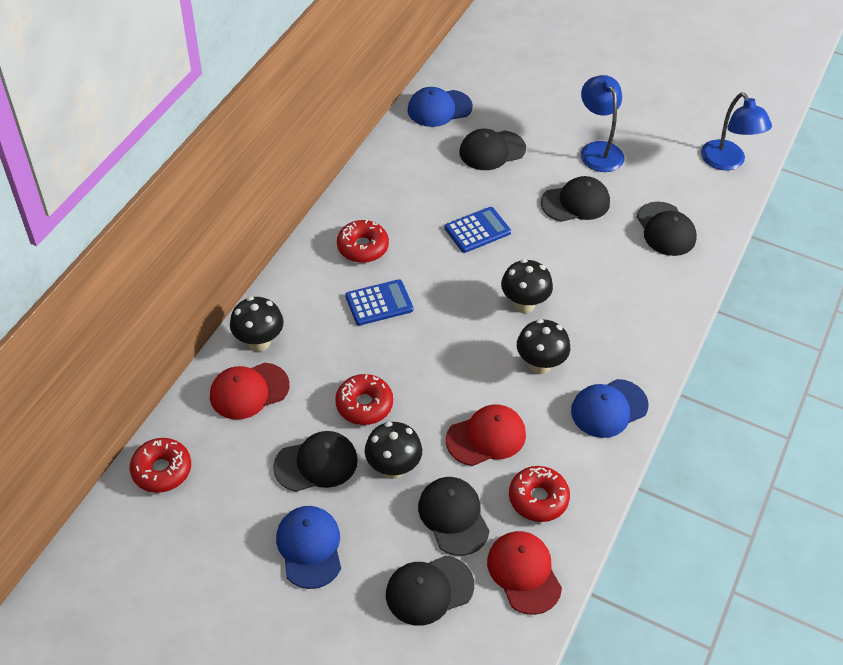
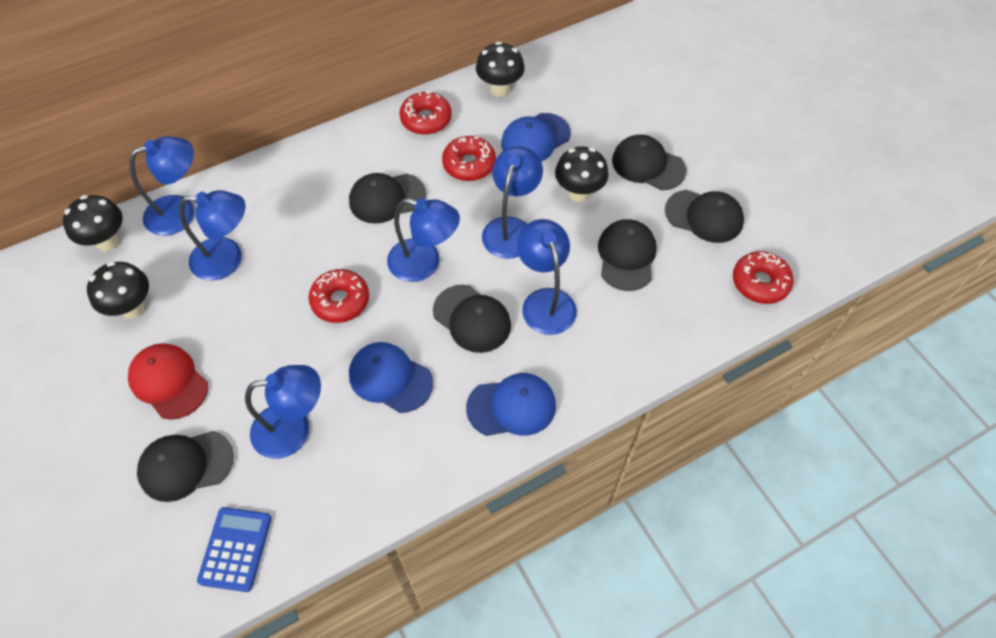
blue calculator: 2 -> 1
blue lamp: 2 -> 6
red cap: 3 -> 1

